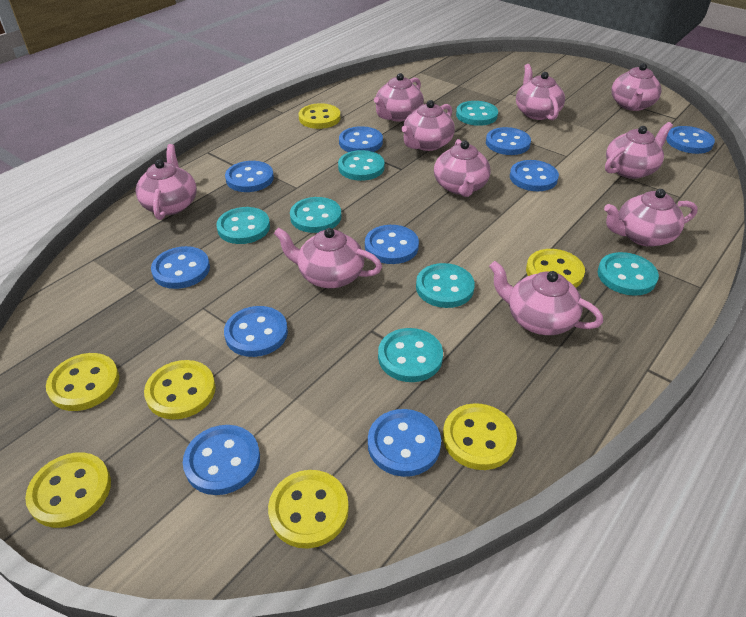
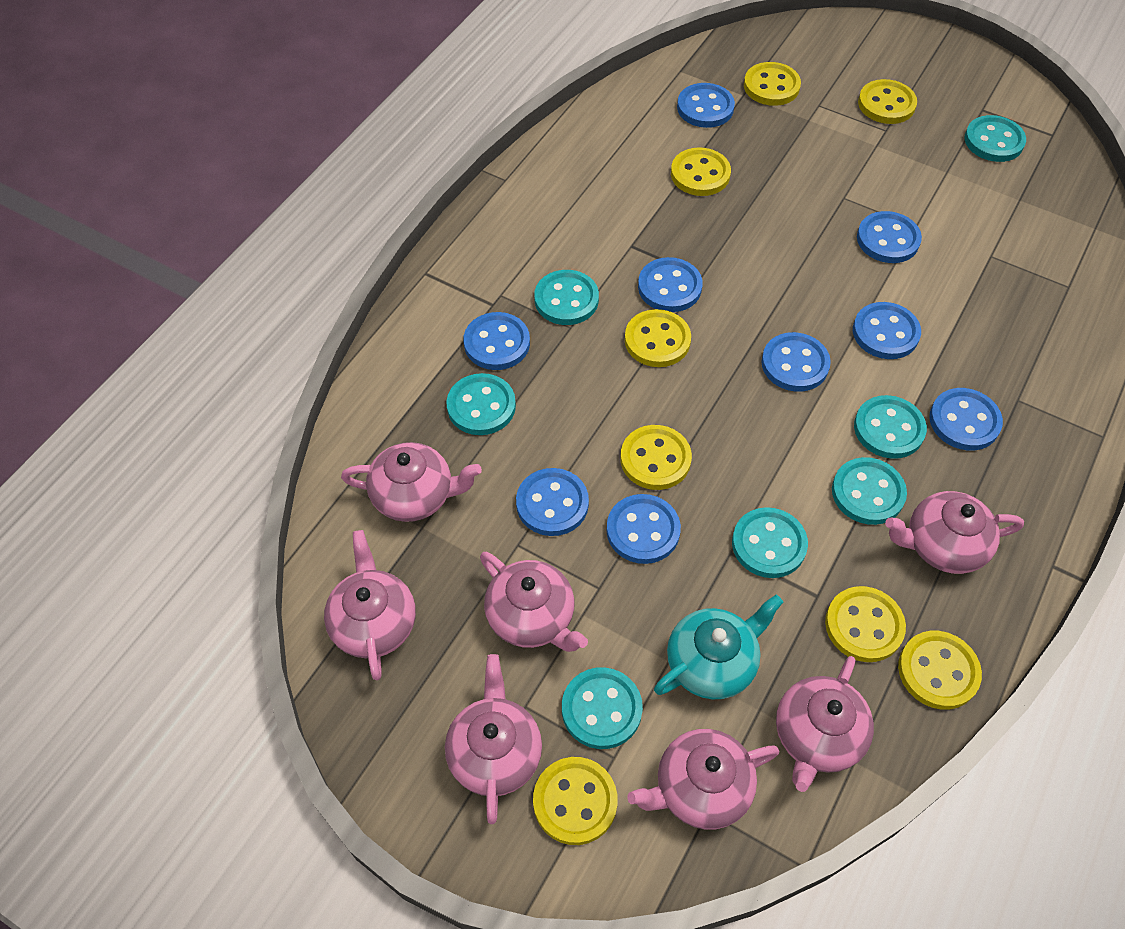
blue button: 10 -> 9
pink teapot: 10 -> 7
turquoise teapot: 0 -> 1
yellow button: 7 -> 8

